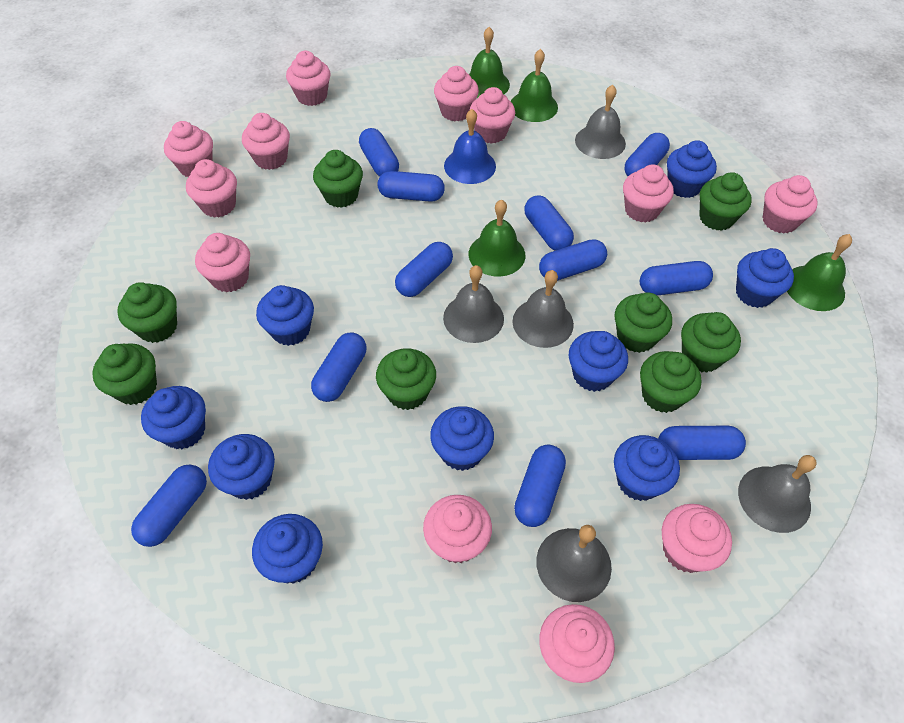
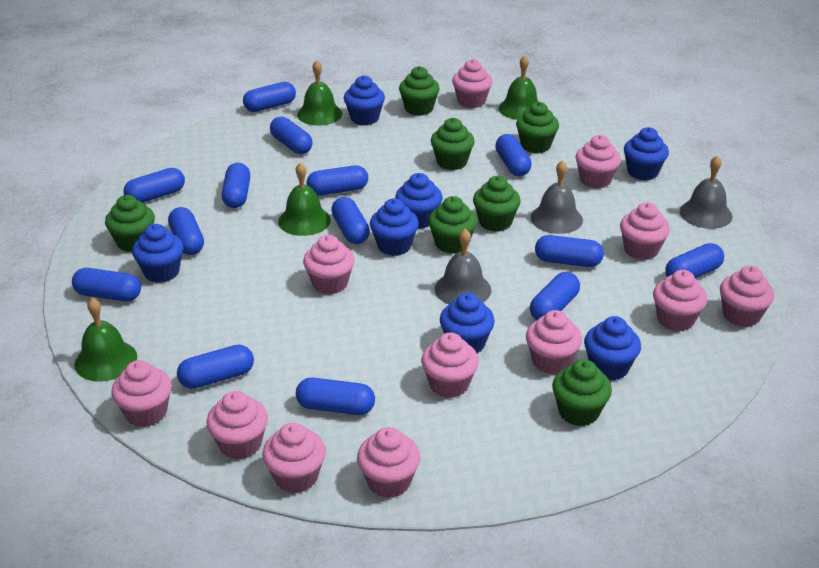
blue bell: 1 -> 0
blue capsule: 11 -> 14
blue cupcake: 9 -> 7
green cupcake: 8 -> 7
grey bell: 5 -> 3

